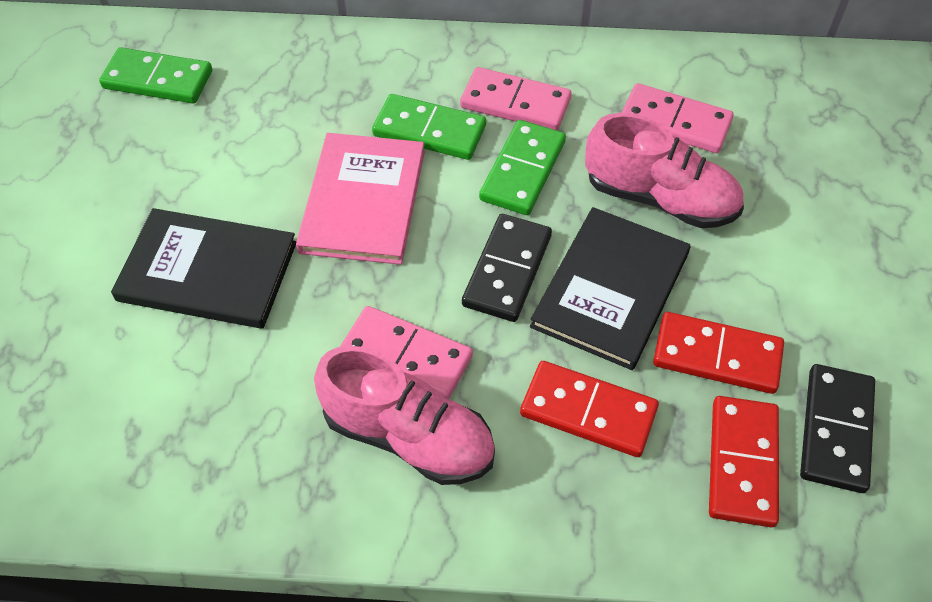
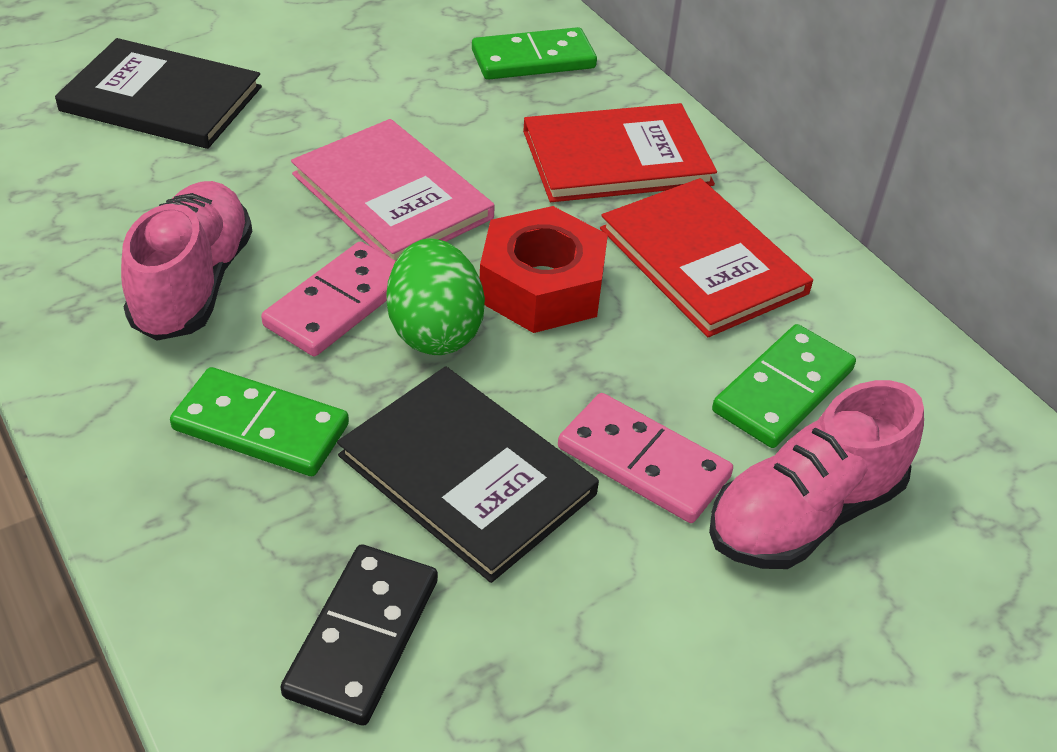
black domino: 2 -> 1
green egg: 0 -> 1
pink domino: 3 -> 2
red book: 0 -> 2
red domino: 3 -> 0
red nut: 0 -> 1

